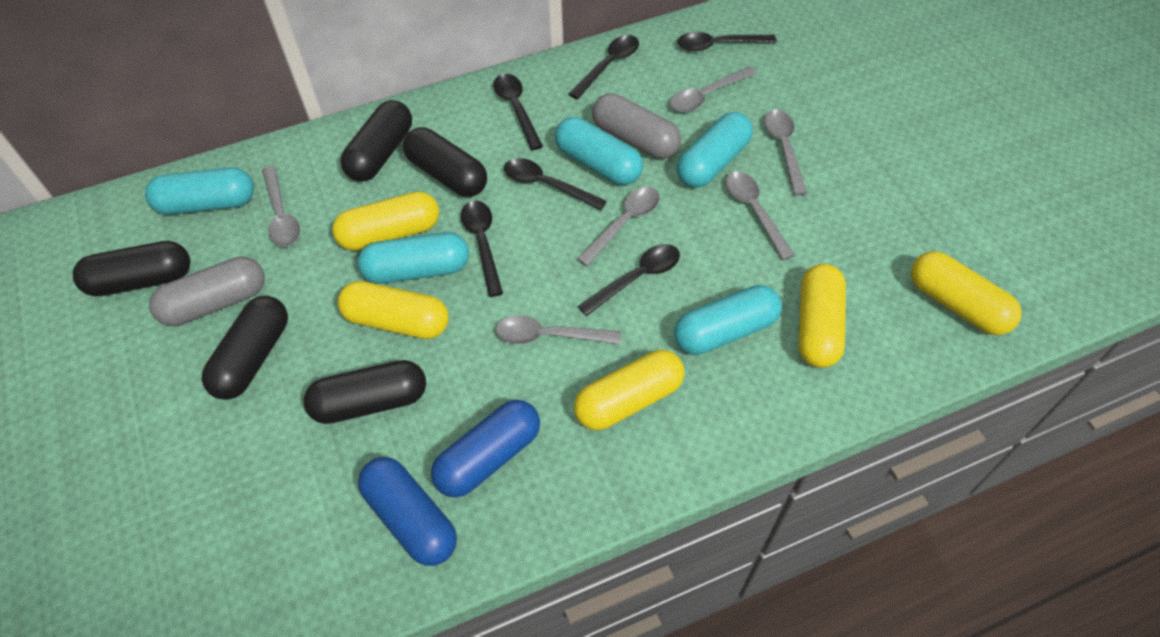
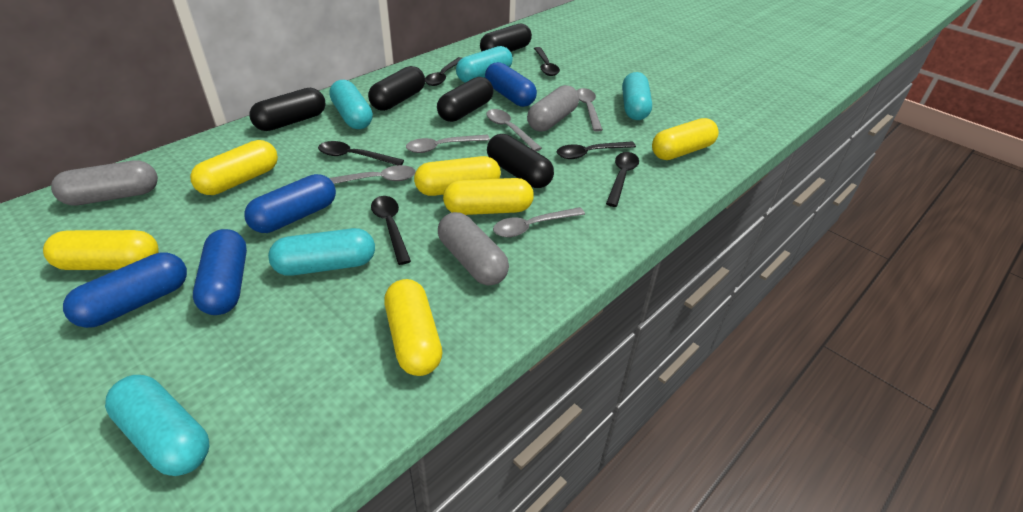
blue capsule: 2 -> 4
grey capsule: 2 -> 3
grey spoon: 6 -> 5
yellow capsule: 5 -> 6

